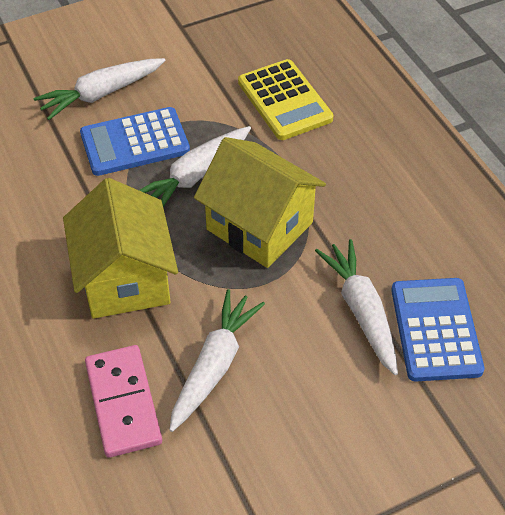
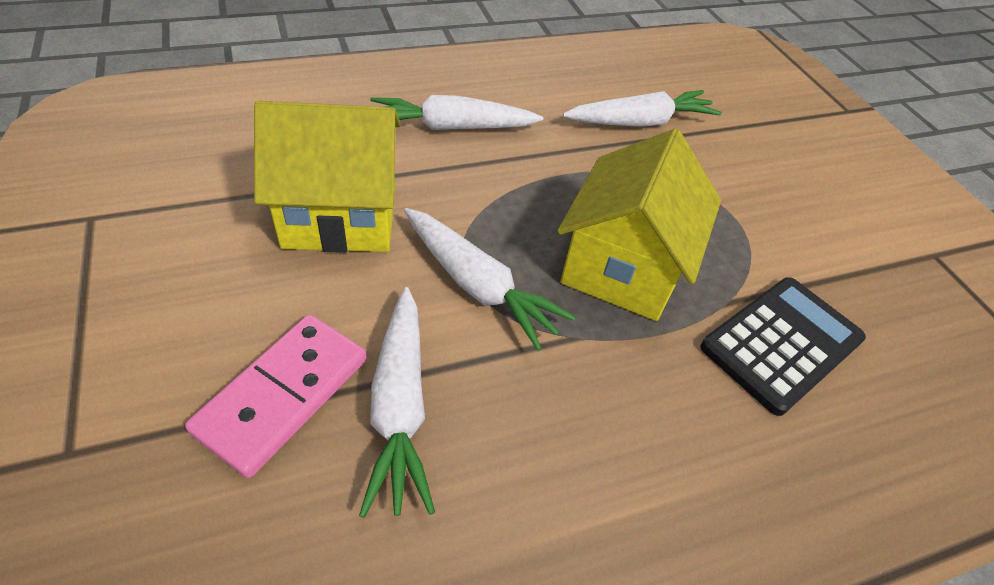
black calculator: 0 -> 1
blue calculator: 2 -> 0
yellow calculator: 1 -> 0

